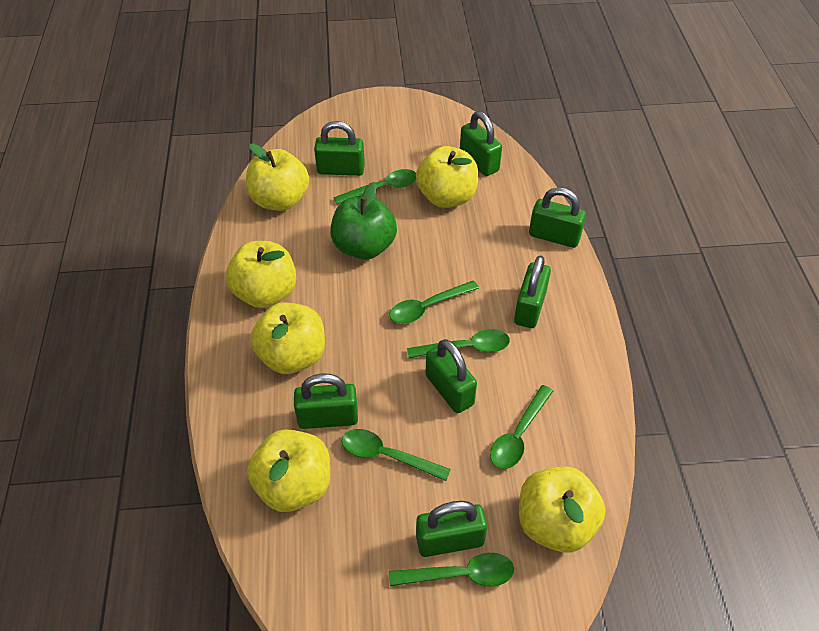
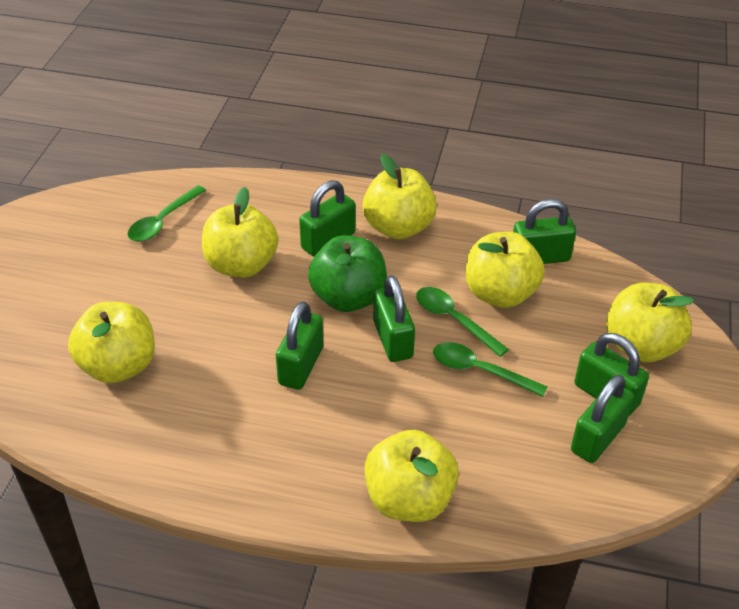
green padlock: 7 -> 6
green spoon: 6 -> 3

